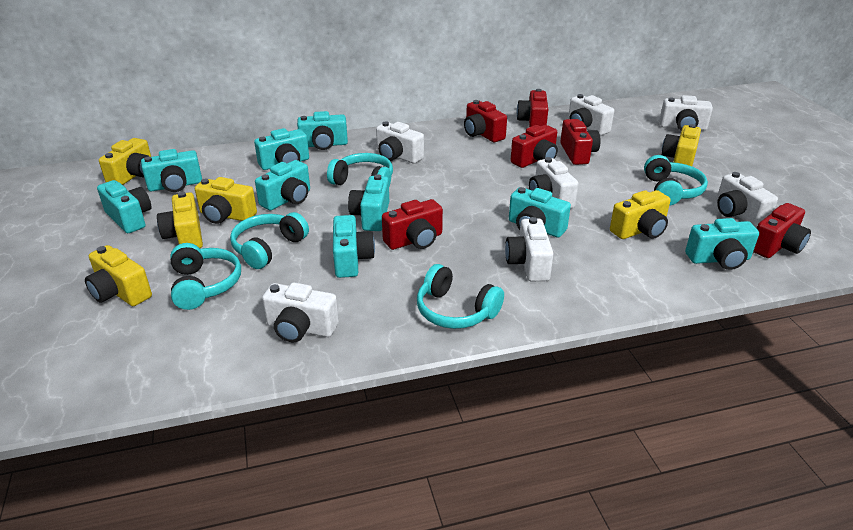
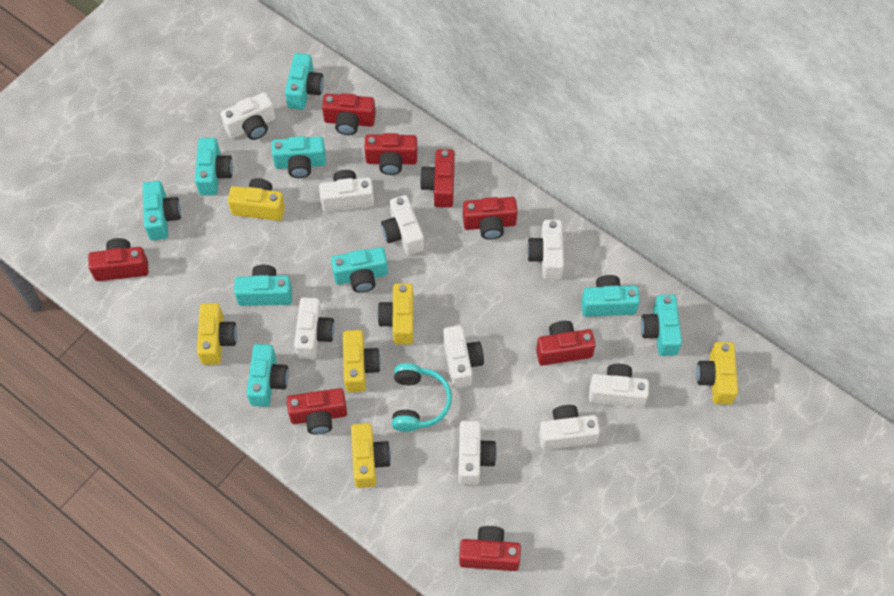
red camera: 6 -> 8
turquoise headphones: 5 -> 1
white camera: 7 -> 9

